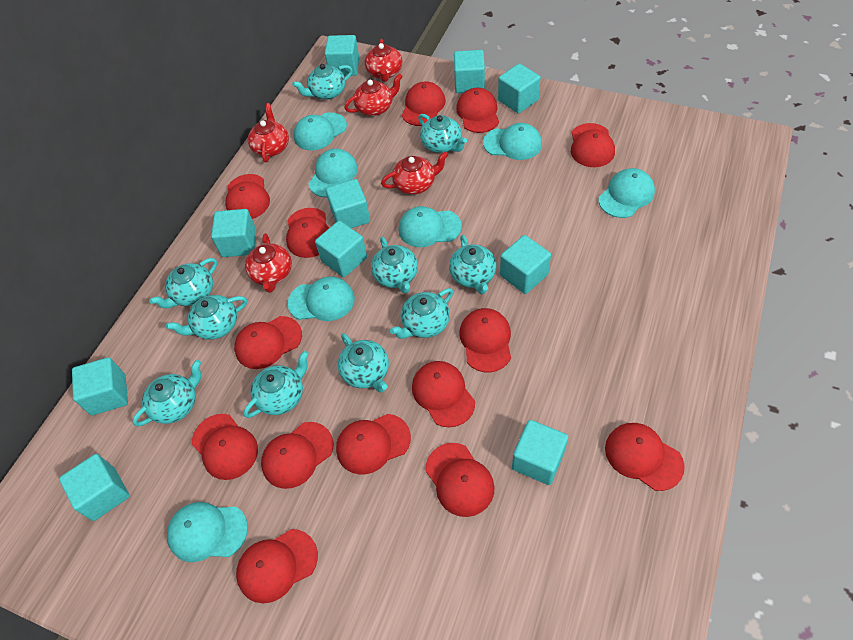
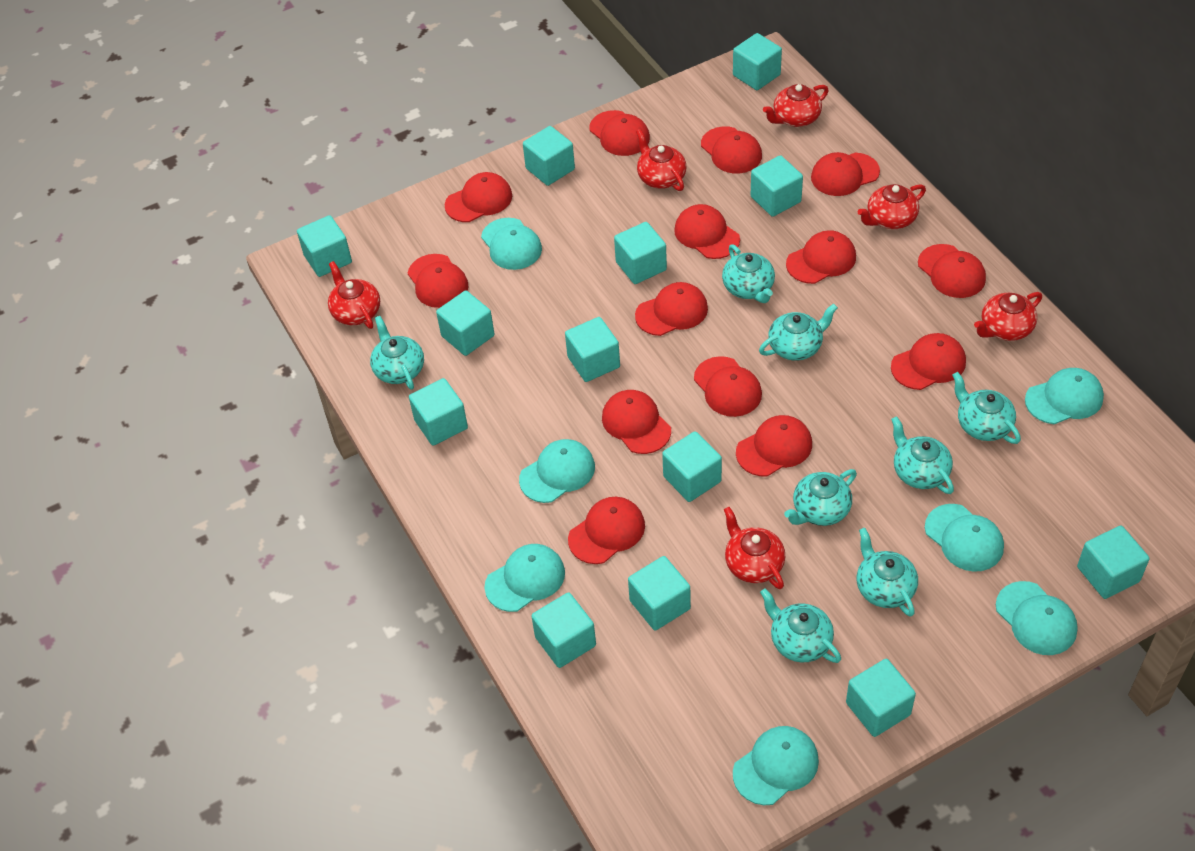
red teapot: 5 -> 6
turquoise cube: 10 -> 13
turquoise teapot: 10 -> 8

